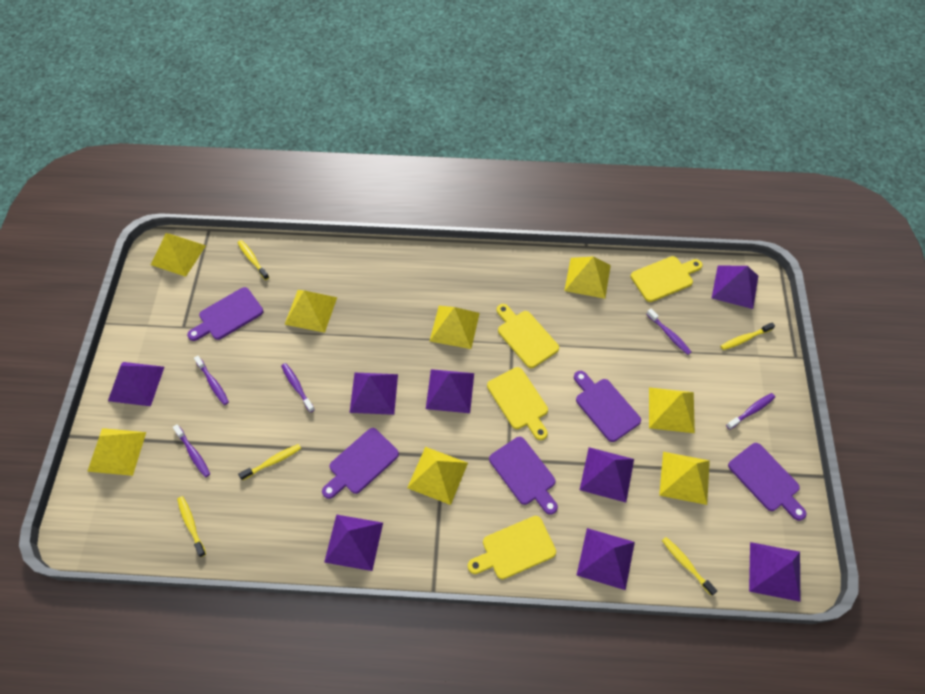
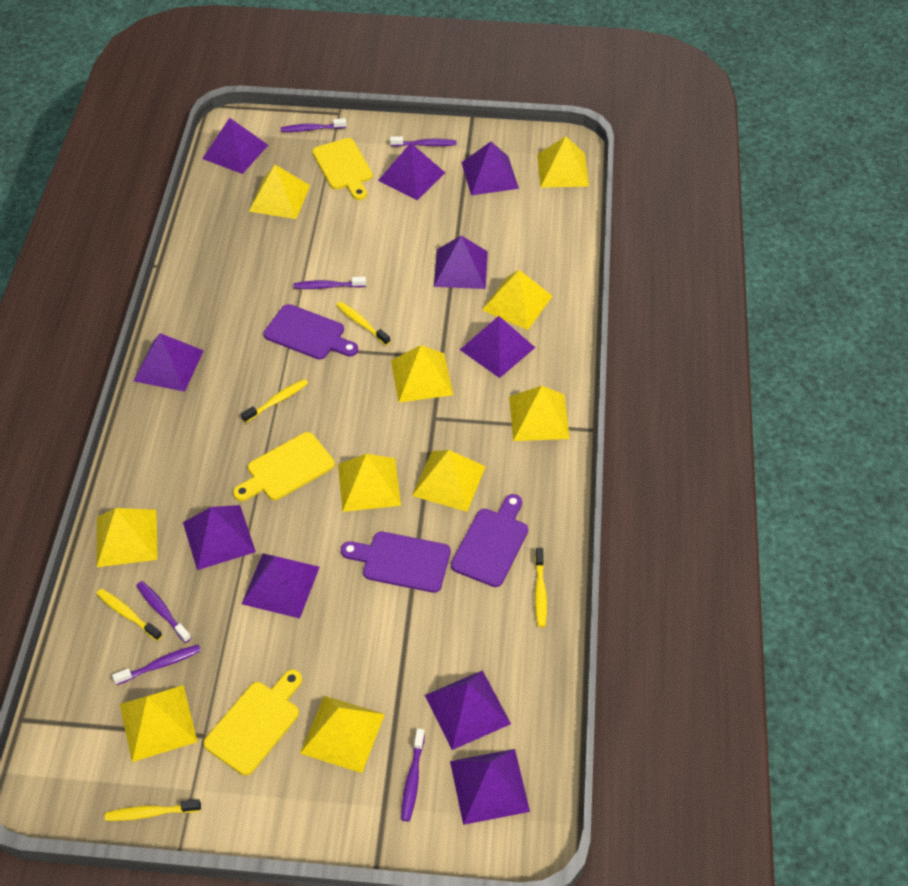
purple cutting board: 5 -> 3
purple pyramid: 8 -> 10
purple toothbrush: 5 -> 6
yellow cutting board: 4 -> 3
yellow pyramid: 8 -> 10

